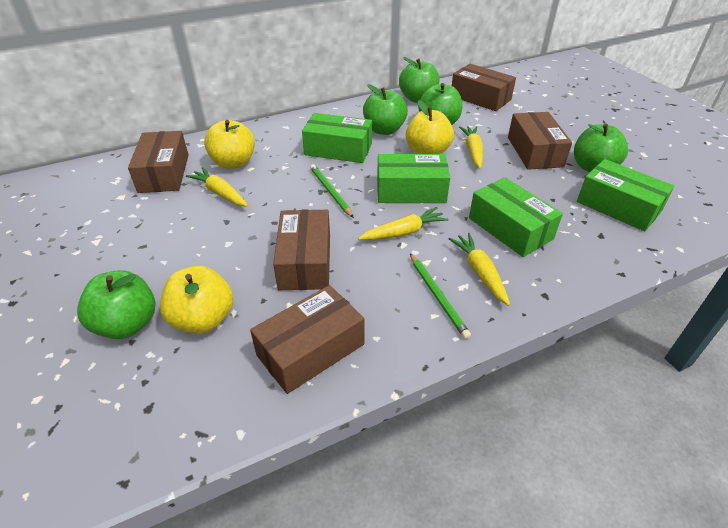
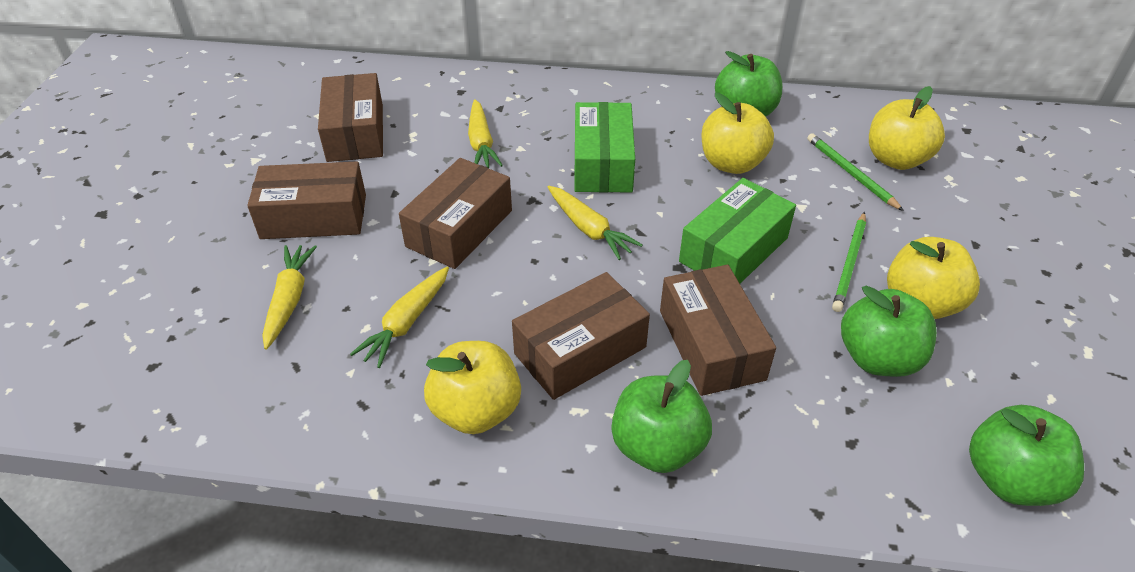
green apple: 5 -> 4
green box: 4 -> 2
yellow apple: 3 -> 4

